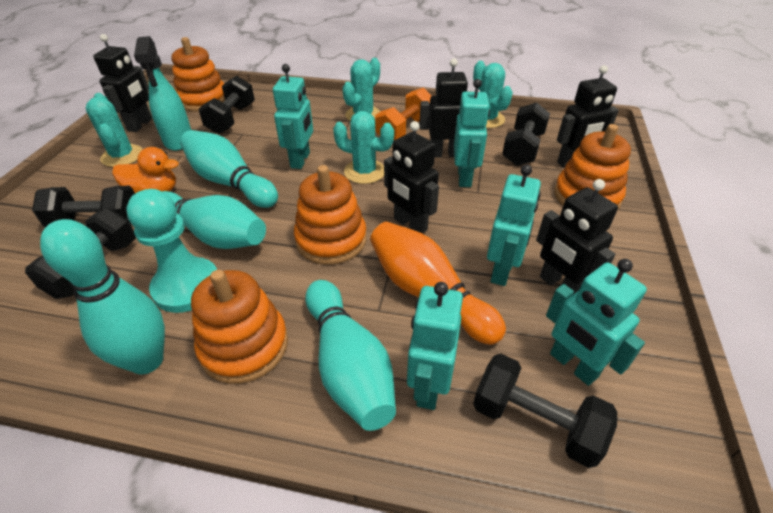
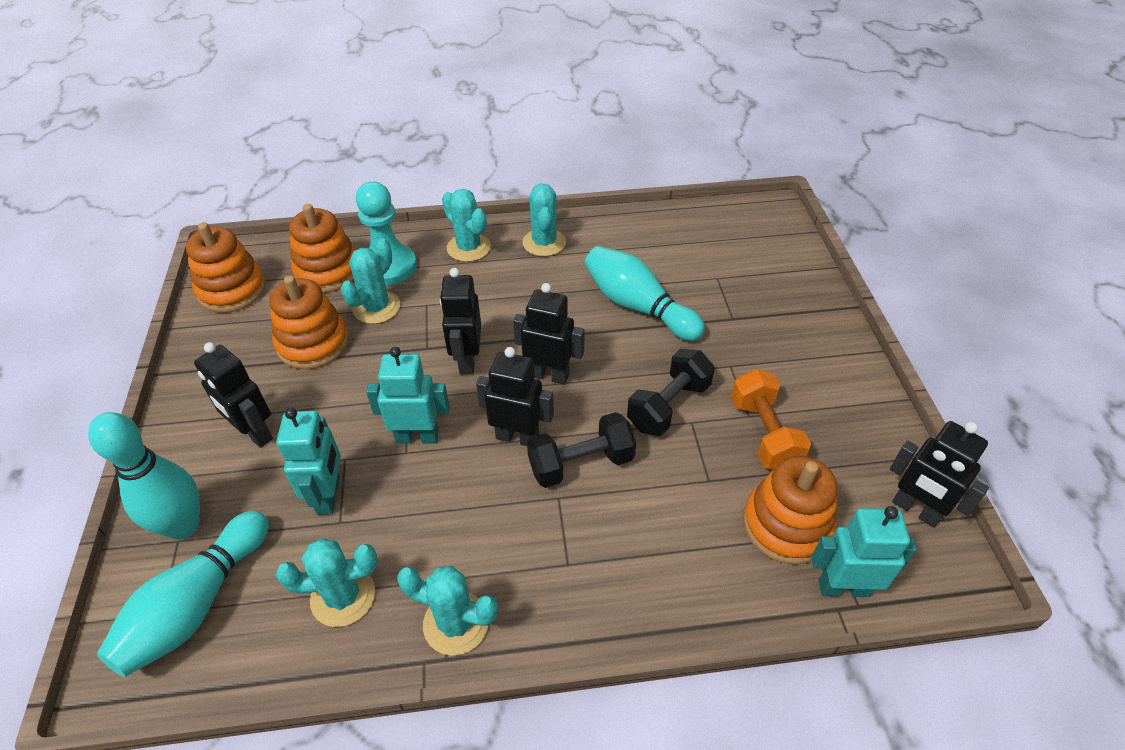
black dumbbell: 5 -> 2
orange bowling pin: 1 -> 0
orange duck: 1 -> 0
turquoise bowling pin: 4 -> 3
turquoise cactus: 4 -> 5
turquoise robot: 5 -> 3
turquoise spray bottle: 1 -> 0

